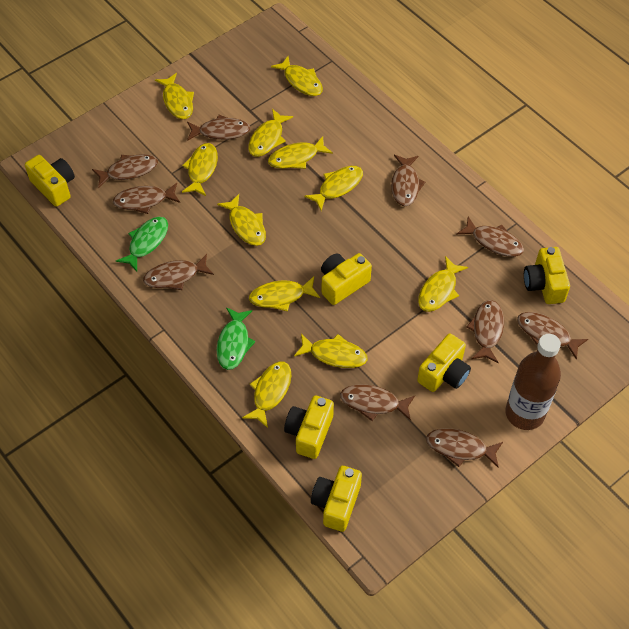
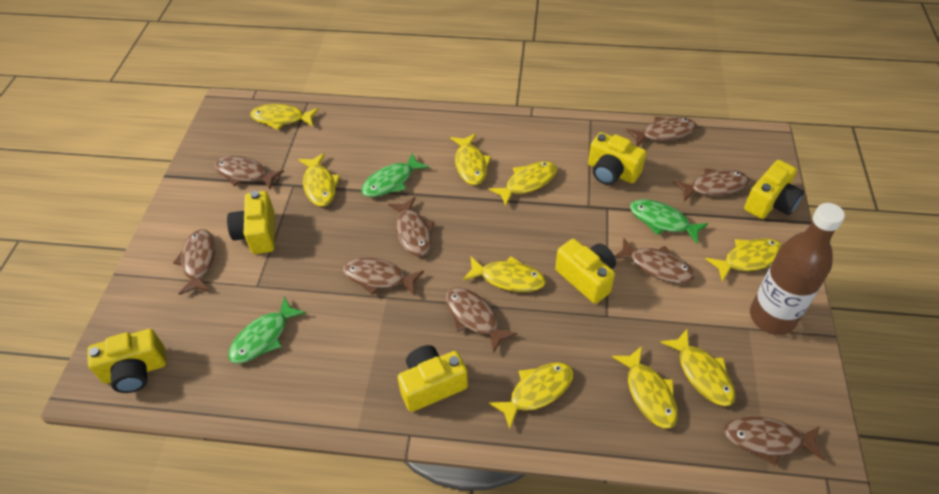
brown fish: 10 -> 9
green fish: 2 -> 3
yellow fish: 11 -> 9

